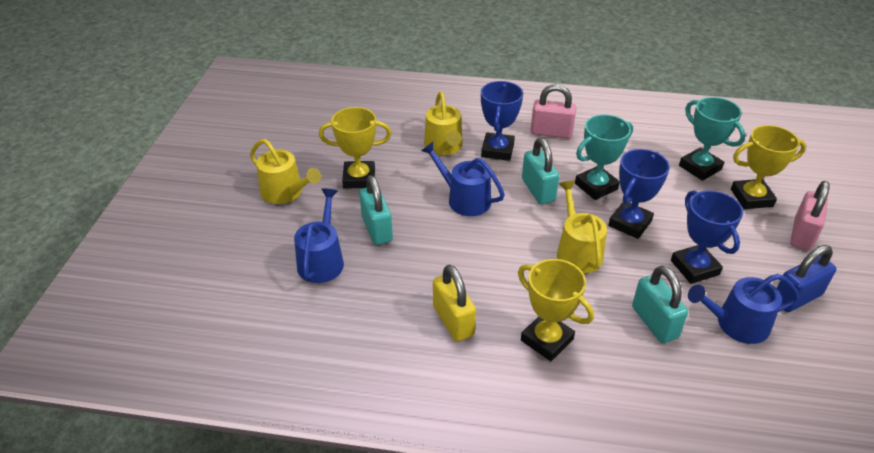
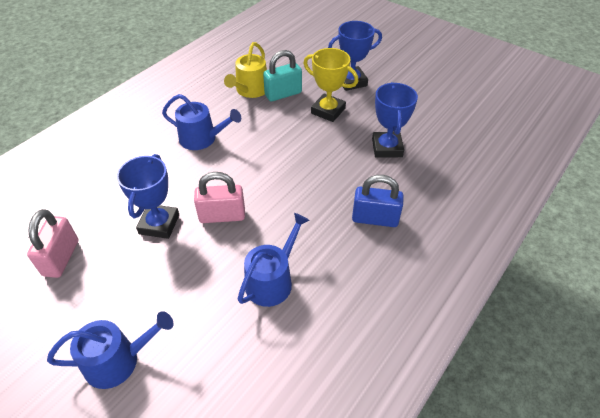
turquoise padlock: 3 -> 1
turquoise trophy: 2 -> 0
yellow padlock: 1 -> 0
yellow trophy: 3 -> 1
yellow watering can: 3 -> 1

